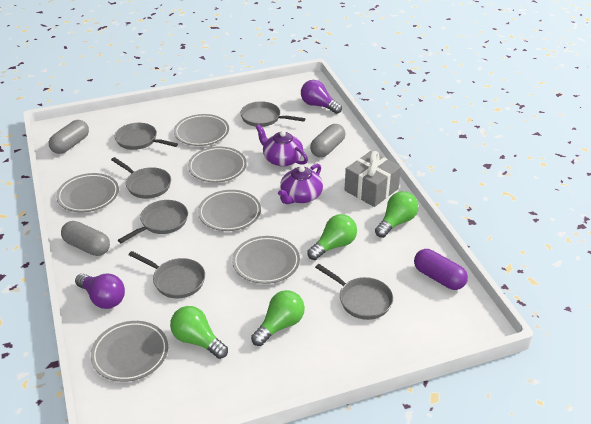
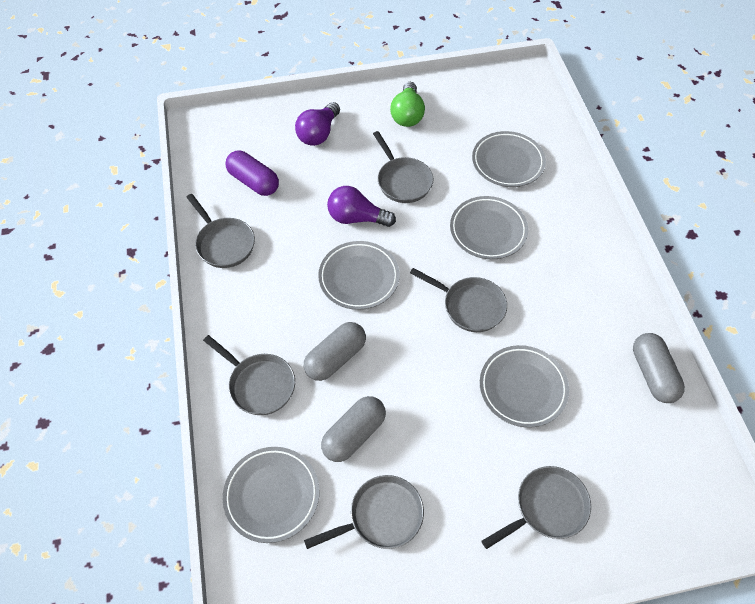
green light bulb: 4 -> 1
grey gift: 1 -> 0
grey plate: 6 -> 5
purple teapot: 2 -> 0

